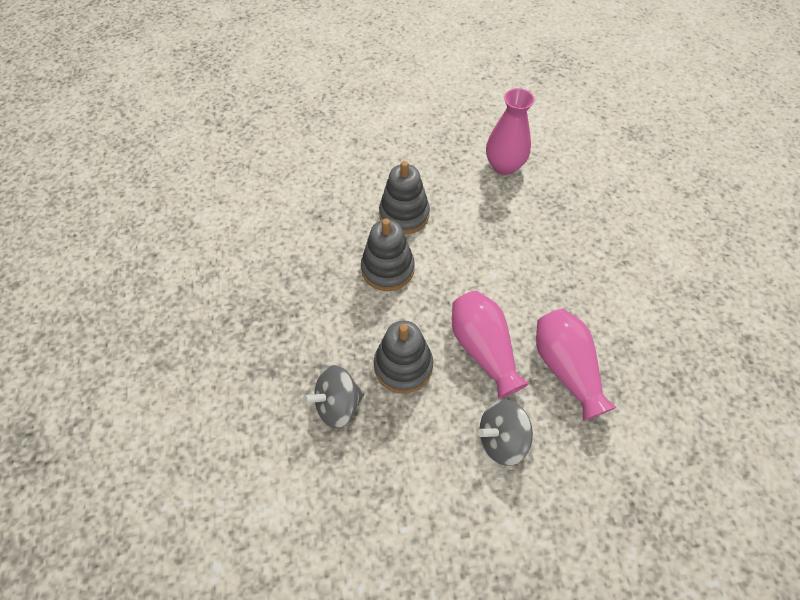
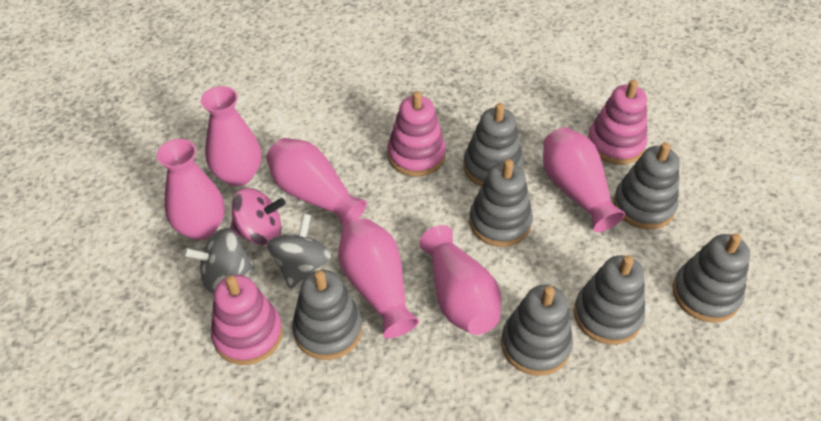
grey stacking toy: 3 -> 7
pink spinning top: 0 -> 1
pink stacking toy: 0 -> 3
pink vase: 3 -> 6

